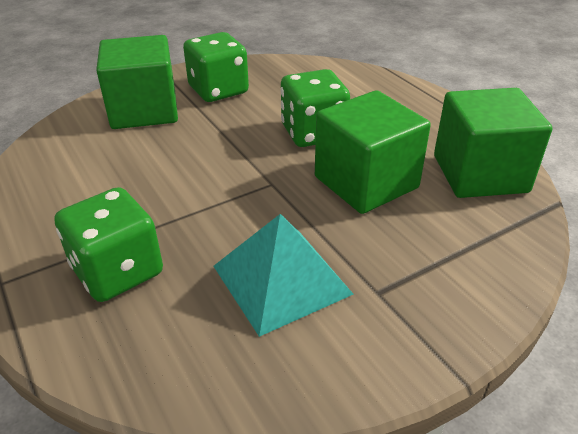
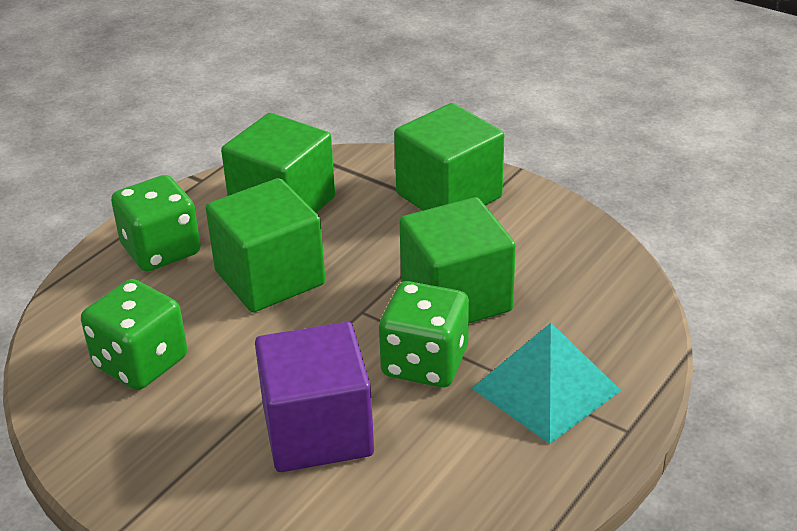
green cube: 3 -> 4
purple cube: 0 -> 1

